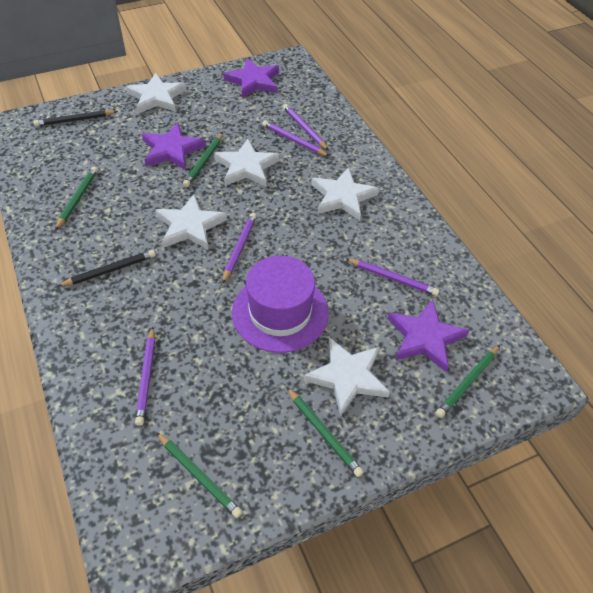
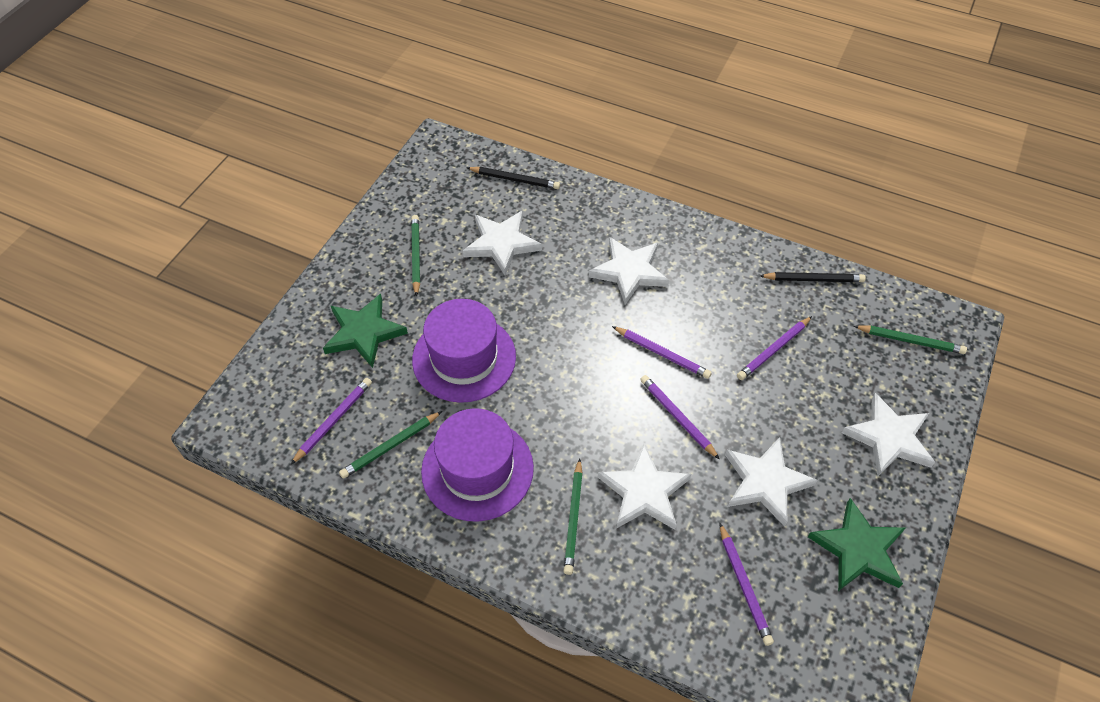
green pencil: 5 -> 4
green star: 0 -> 2
purple hat: 1 -> 2
purple star: 3 -> 0

